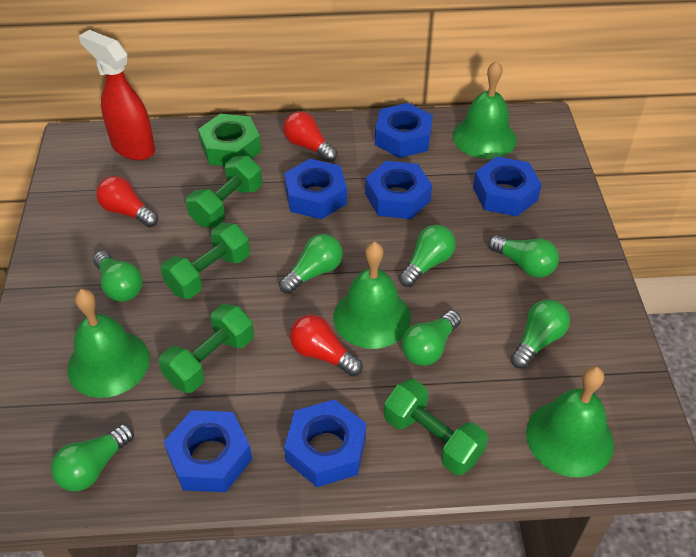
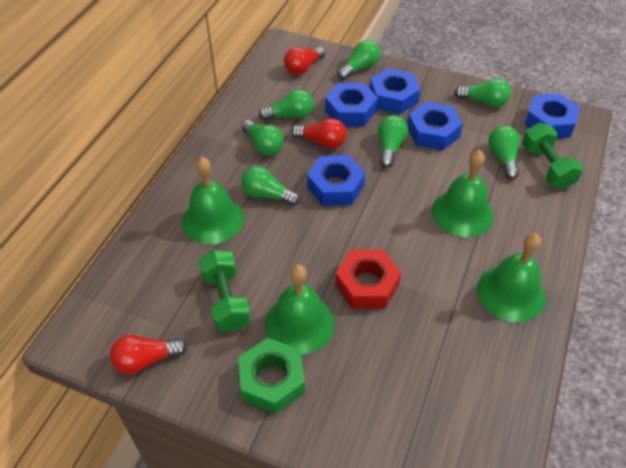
blue nut: 6 -> 5
green dumbbell: 4 -> 2
red nut: 0 -> 1
red spray bottle: 1 -> 0

